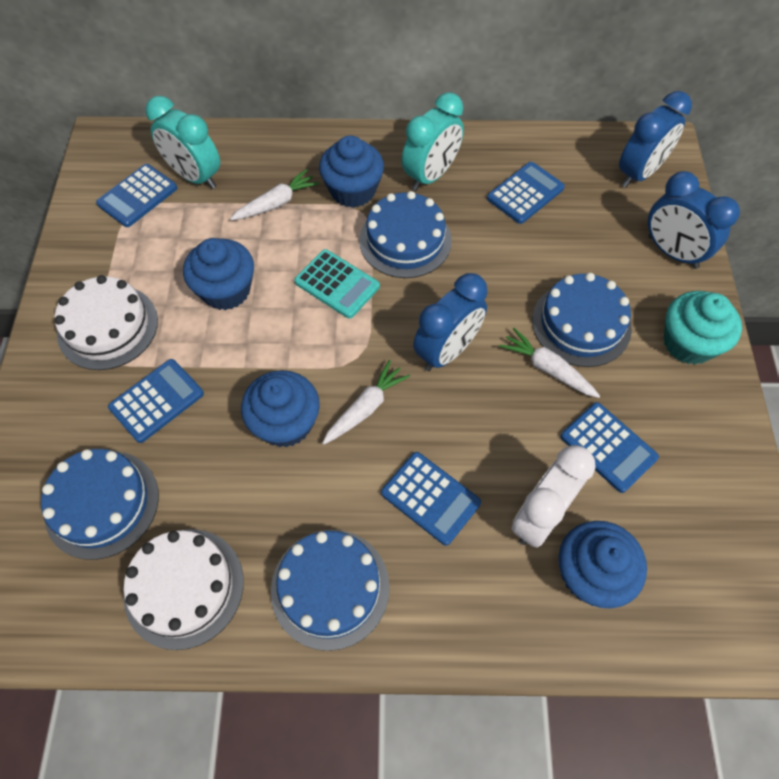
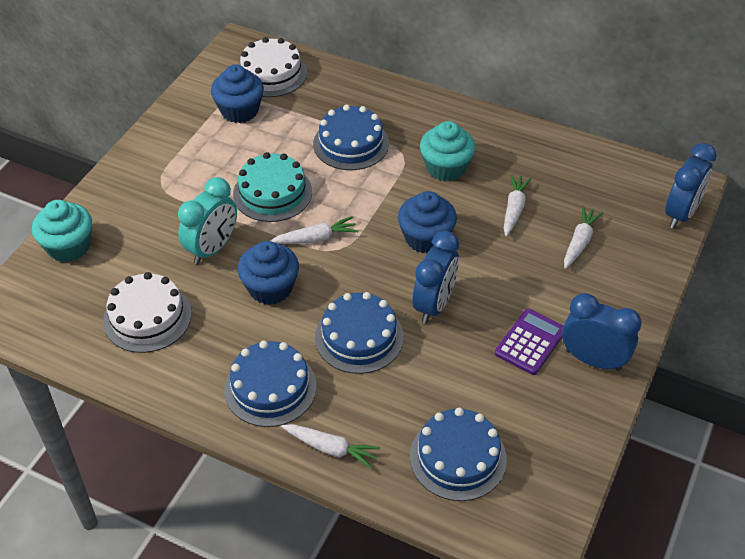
blue calculator: 5 -> 0
blue cupcake: 4 -> 3
purple calculator: 0 -> 1
turquoise cake: 0 -> 1
turquoise calculator: 1 -> 0
turquoise clock: 2 -> 1
turquoise cupcake: 1 -> 2
white carrot: 3 -> 4
white clock: 1 -> 0

